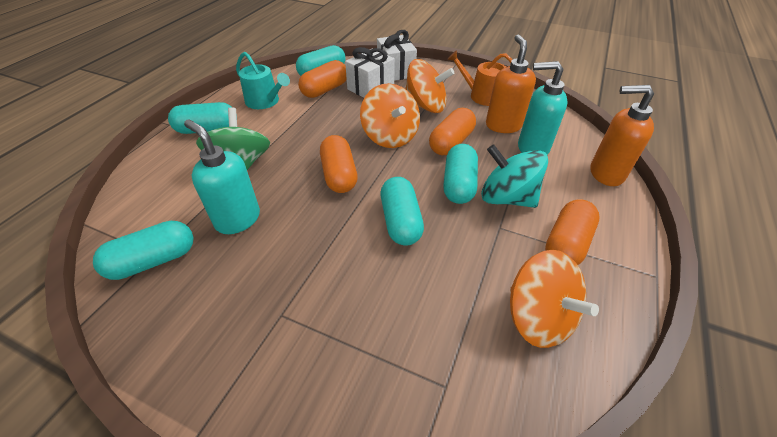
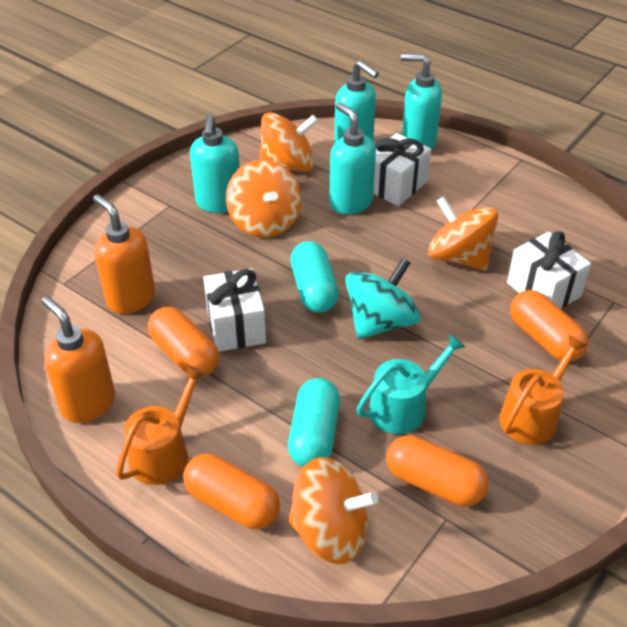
green spinning top: 1 -> 0
orange spinning top: 3 -> 4
orange watering can: 1 -> 2
turquoise capsule: 5 -> 2
turquoise soap dispenser: 2 -> 4
white gift: 2 -> 3

